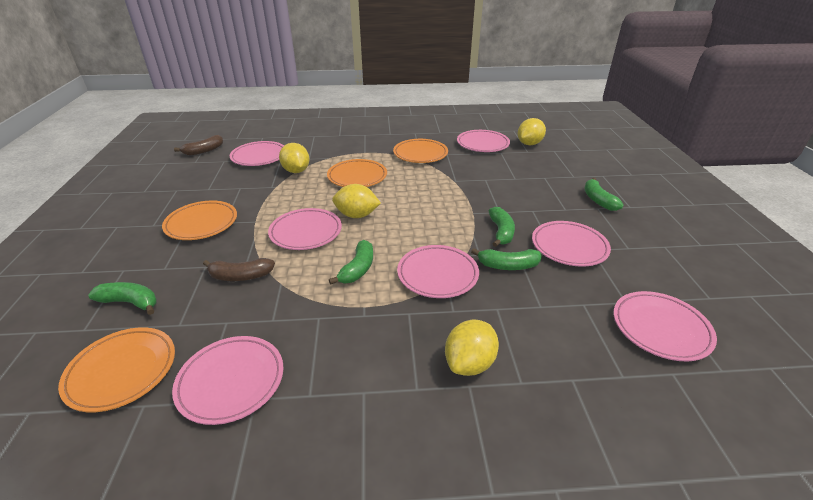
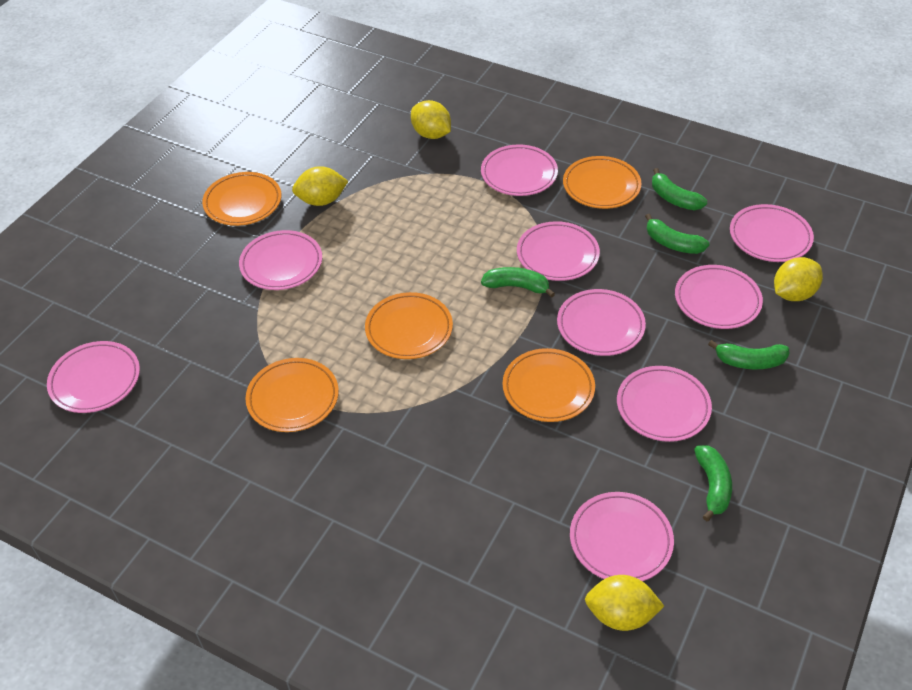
brown banana: 2 -> 0
orange plate: 4 -> 5
pink plate: 7 -> 9

